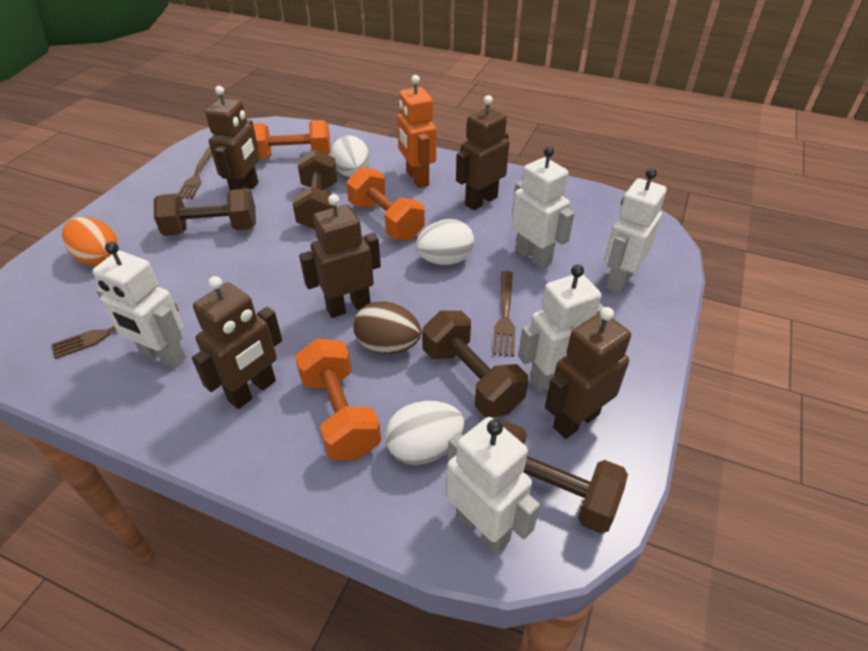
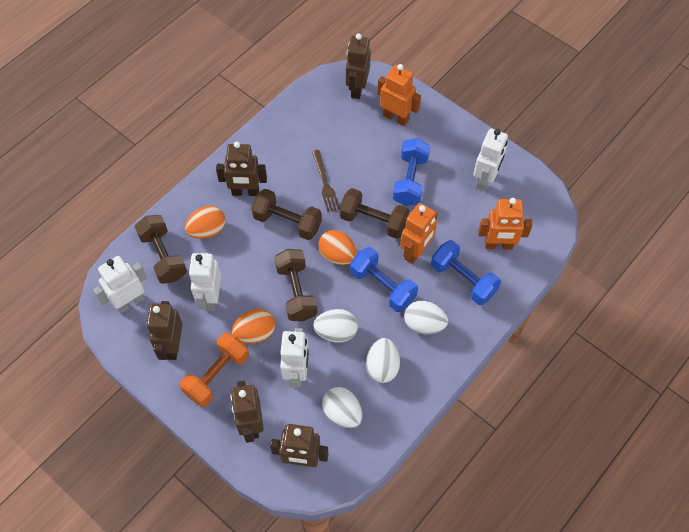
blue dumbbell: 0 -> 3
brown egg: 1 -> 0
brown fork: 3 -> 1
orange dumbbell: 3 -> 1
orange egg: 1 -> 3
orange robot: 1 -> 3
white egg: 3 -> 4
white robot: 5 -> 4

